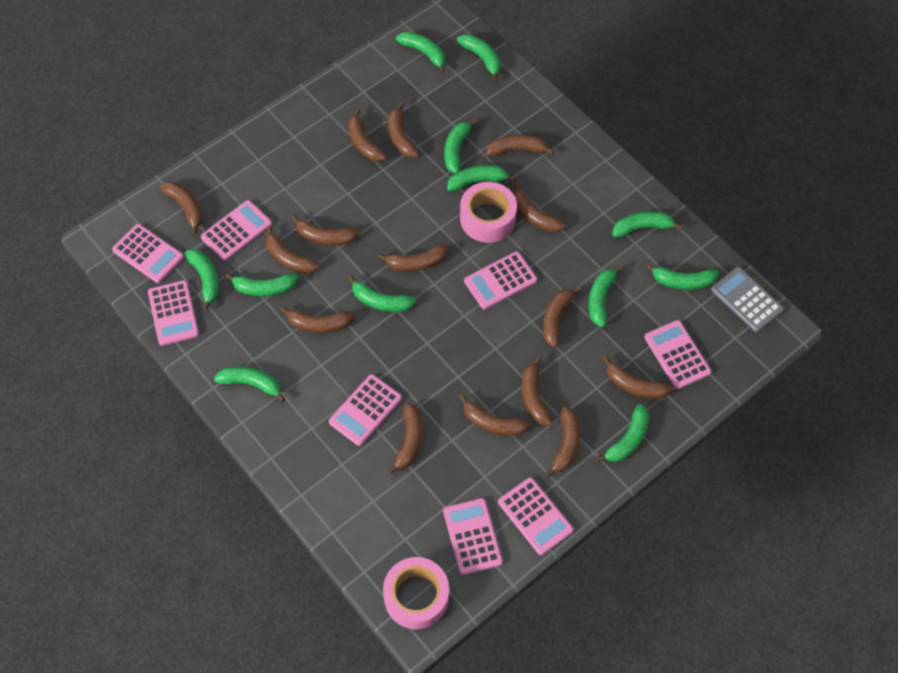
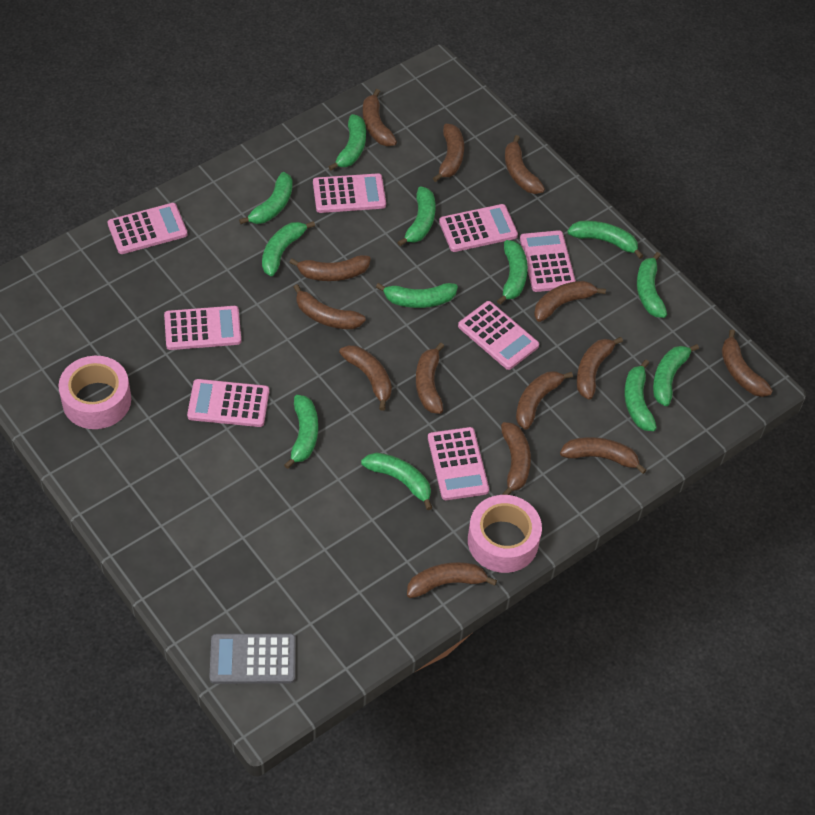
brown banana: 15 -> 14

